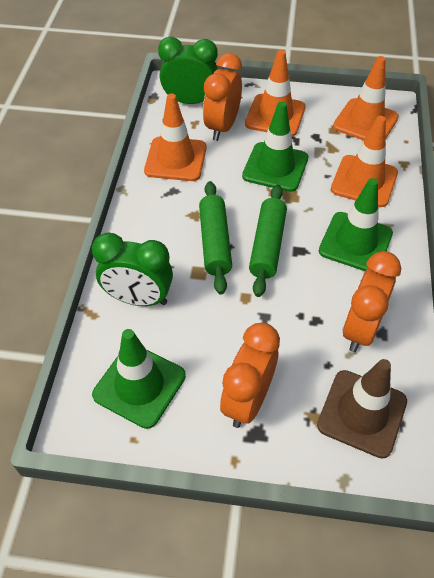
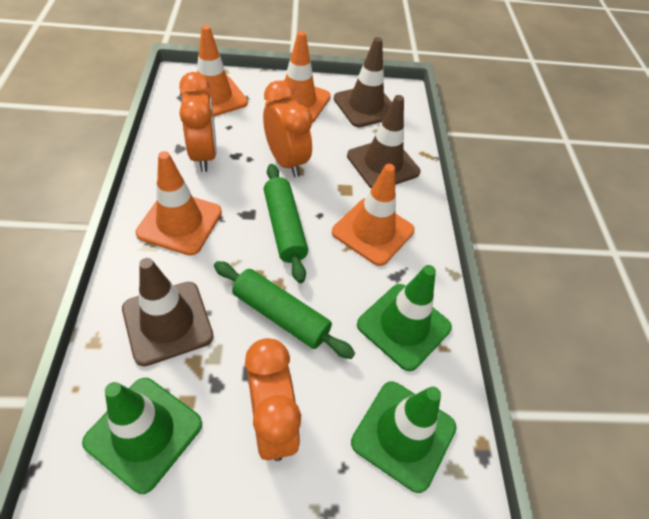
brown traffic cone: 1 -> 3
green clock: 2 -> 0

